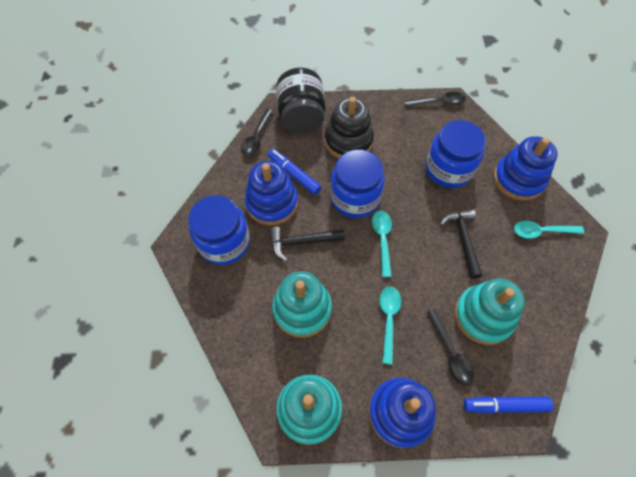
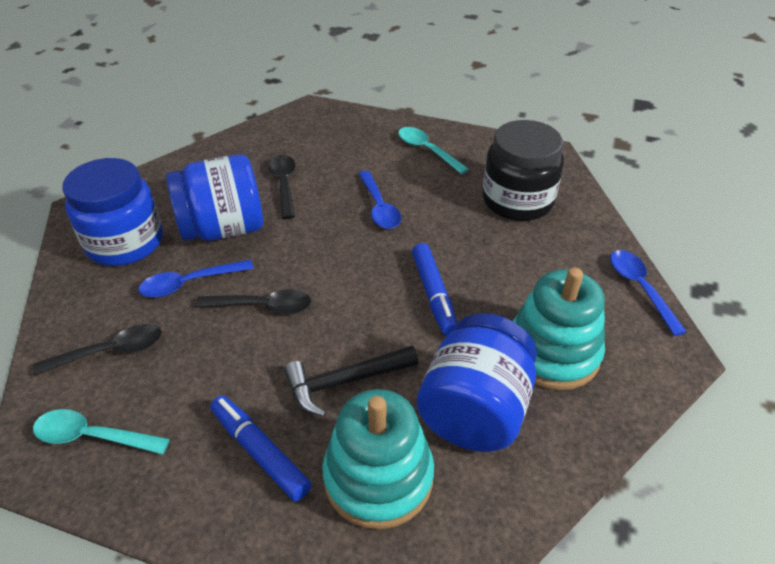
black hammer: 2 -> 1
black stacking toy: 1 -> 0
blue spoon: 0 -> 3
blue stacking toy: 3 -> 0
turquoise spoon: 3 -> 2
turquoise stacking toy: 3 -> 2

